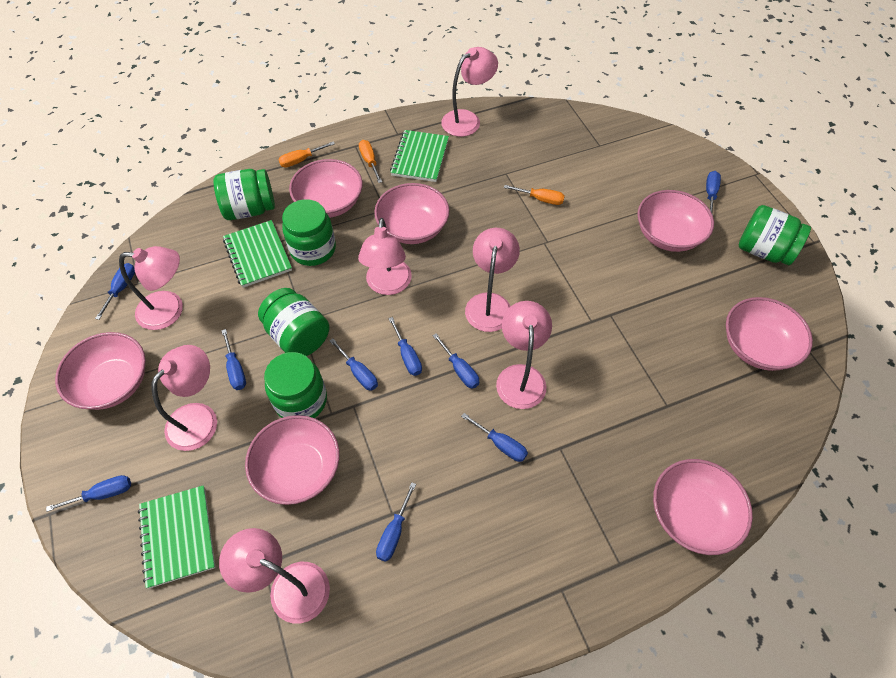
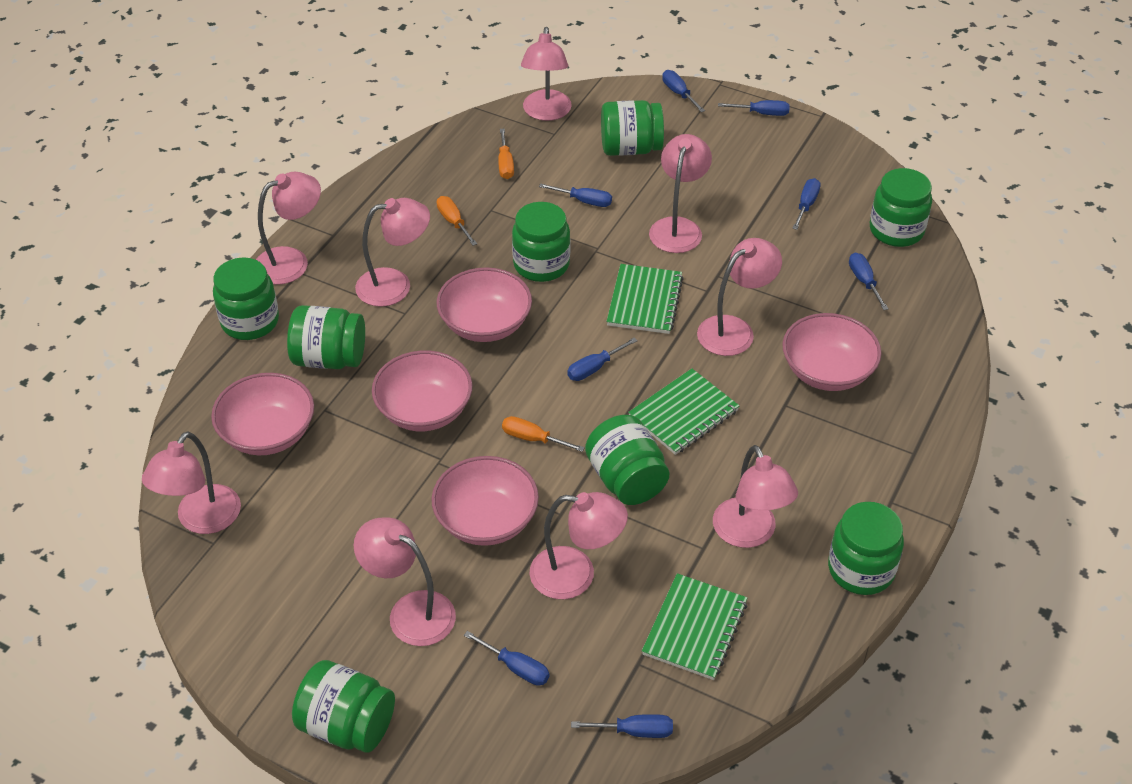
blue screwdriver: 9 -> 8
green jar: 5 -> 8
pink bowl: 7 -> 5
pink lamp: 7 -> 9

